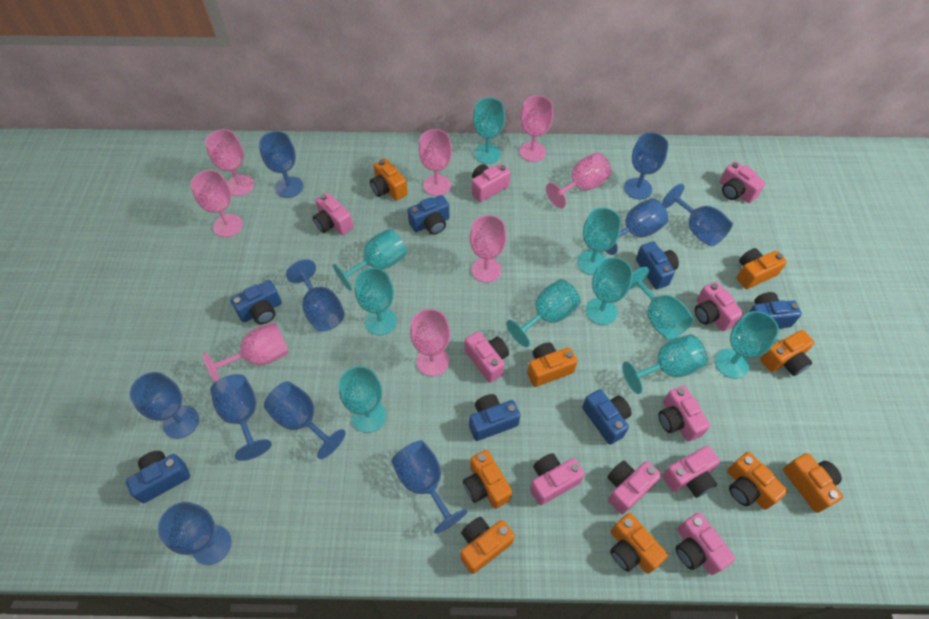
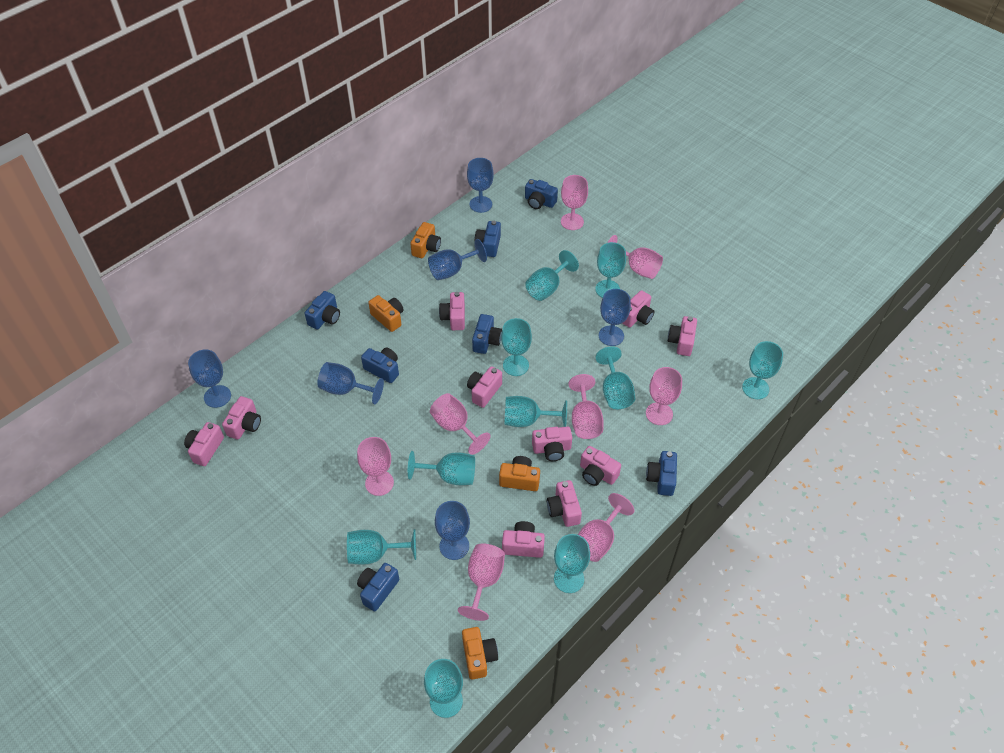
blue goblet: 10 -> 6
orange camera: 9 -> 4

